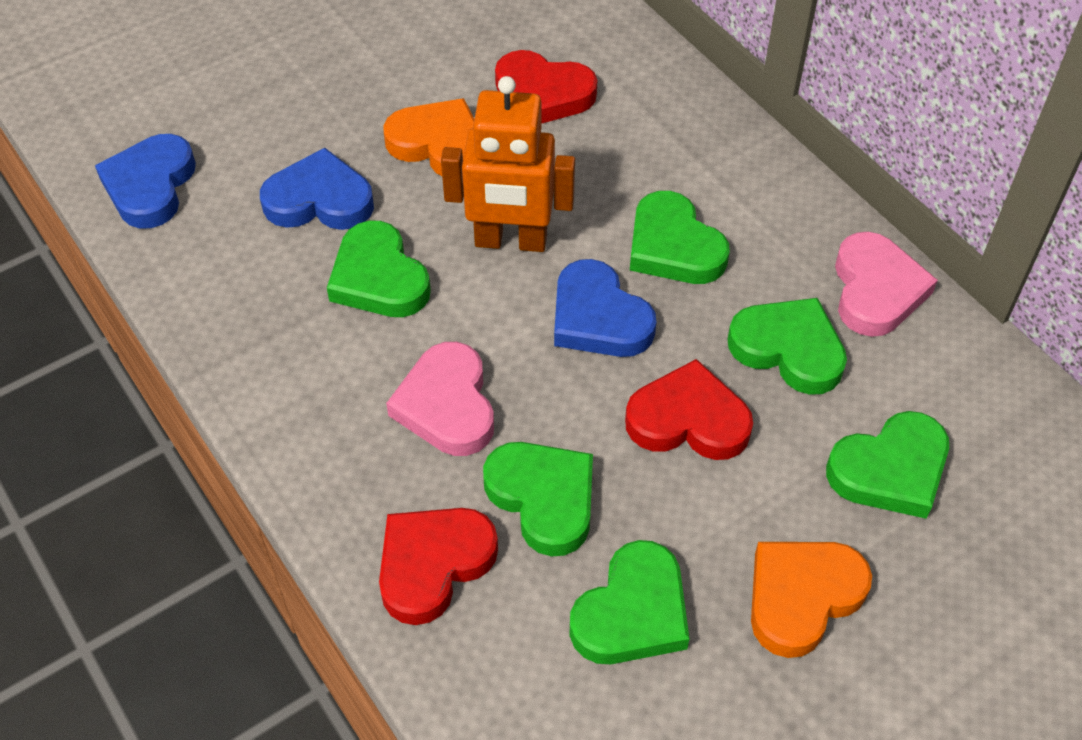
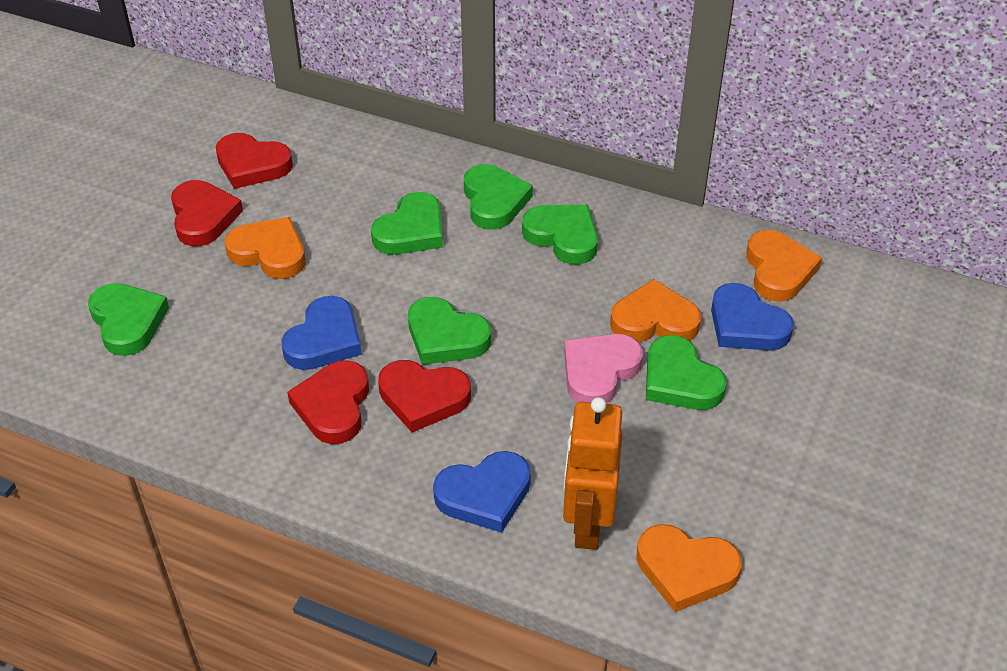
orange heart: 2 -> 4
pink heart: 2 -> 1
red heart: 3 -> 4

